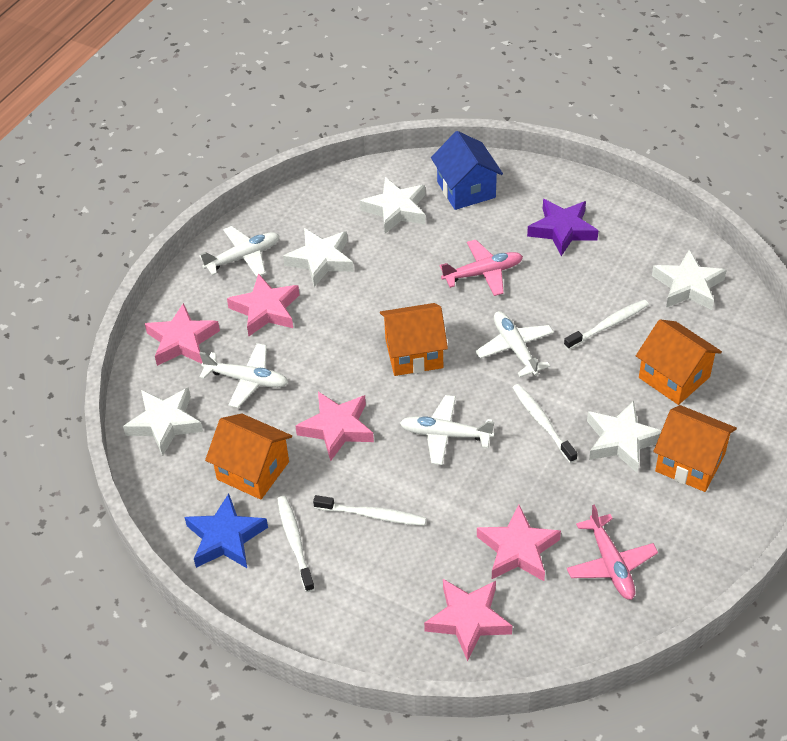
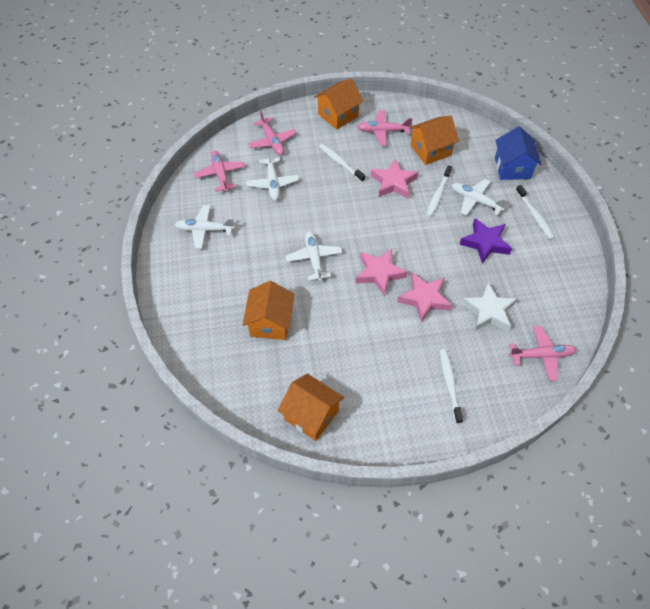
blue star: 1 -> 0
pink plane: 2 -> 4
pink star: 5 -> 3
white star: 5 -> 1

